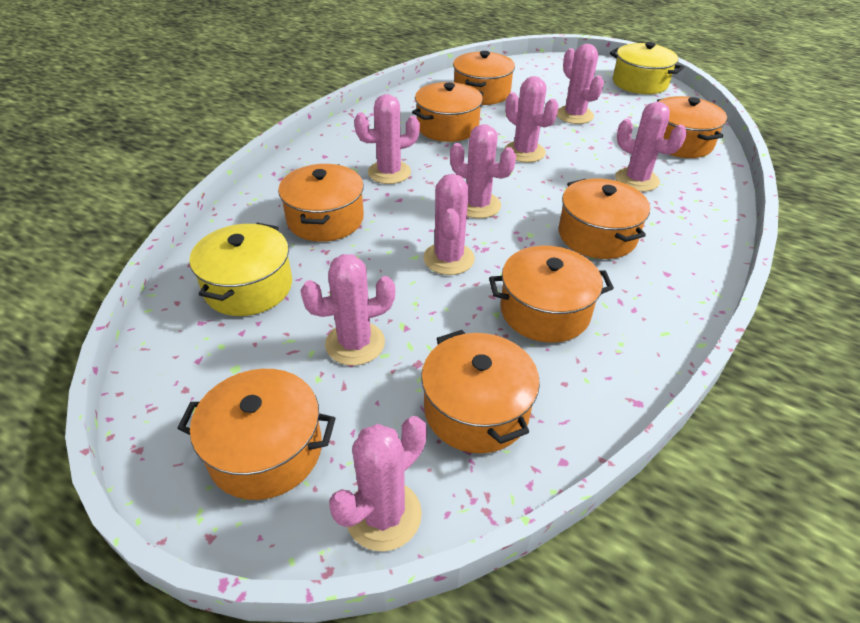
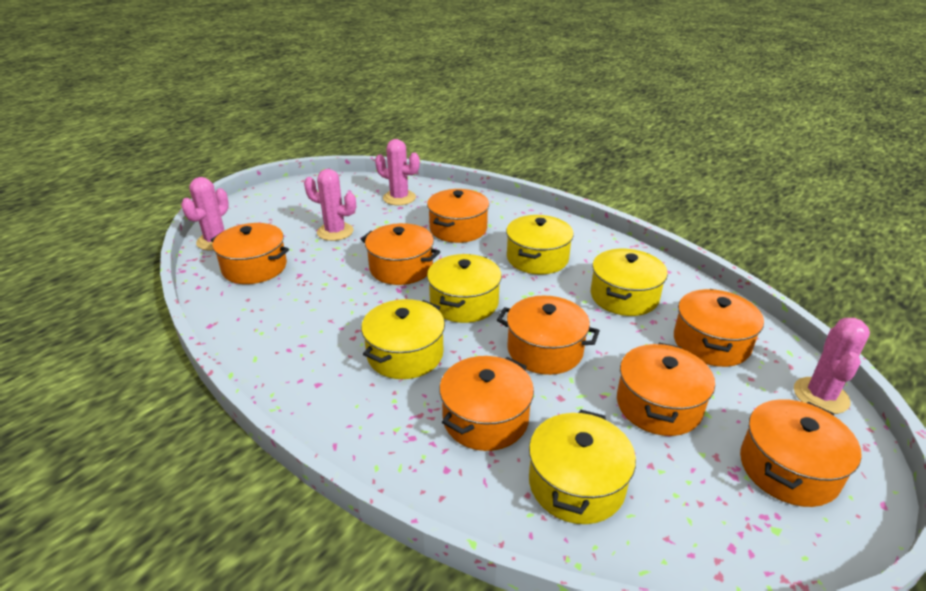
pink cactus: 8 -> 4
yellow pot: 2 -> 5

